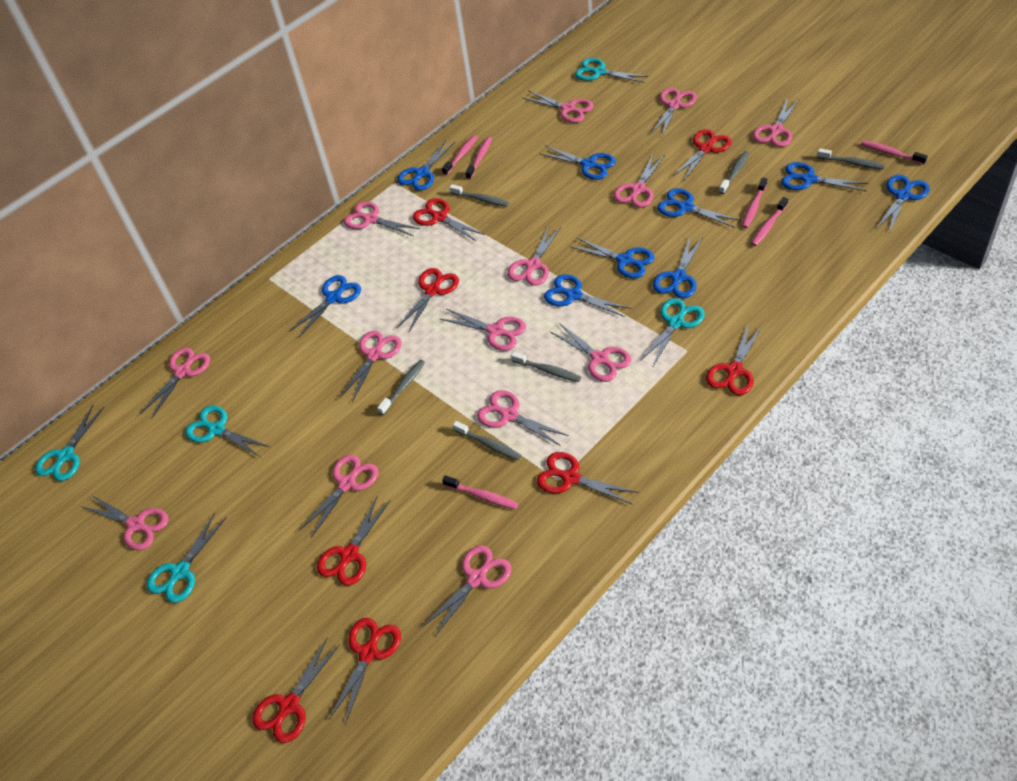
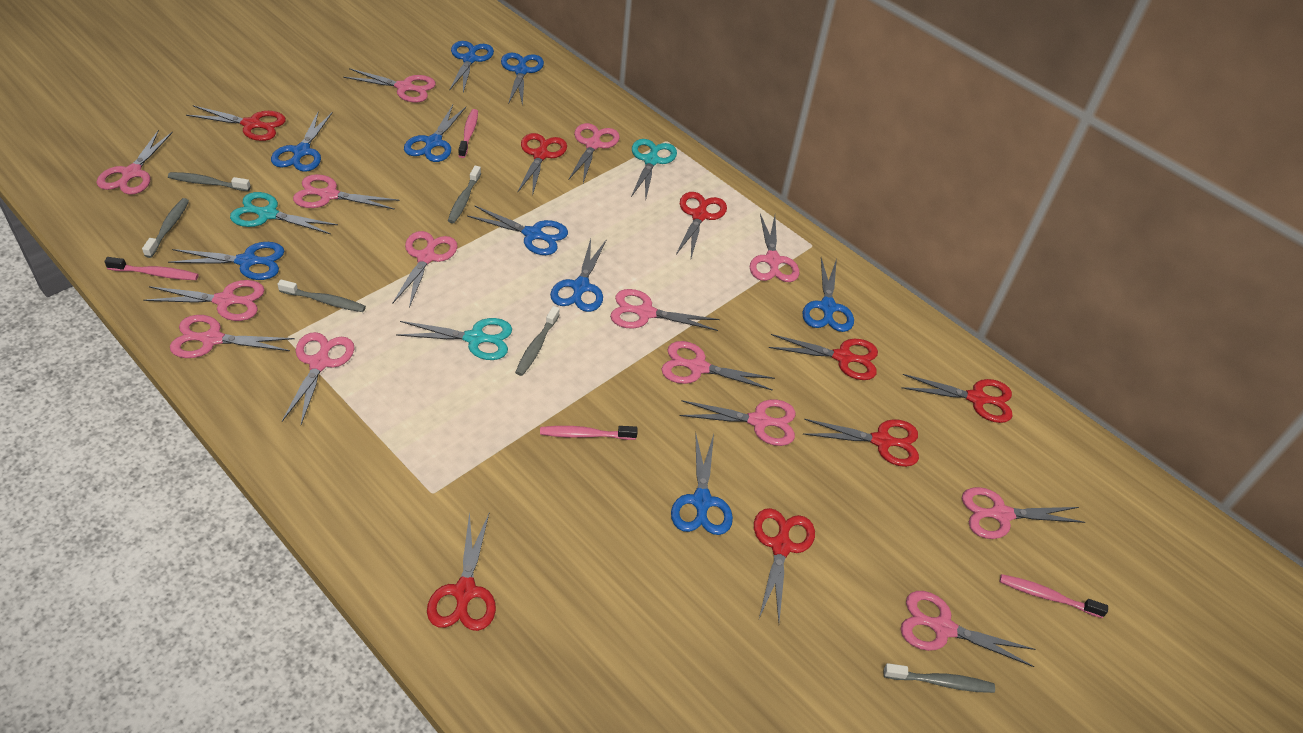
pink toothbrush: 6 -> 4
turquoise scissors: 5 -> 3

